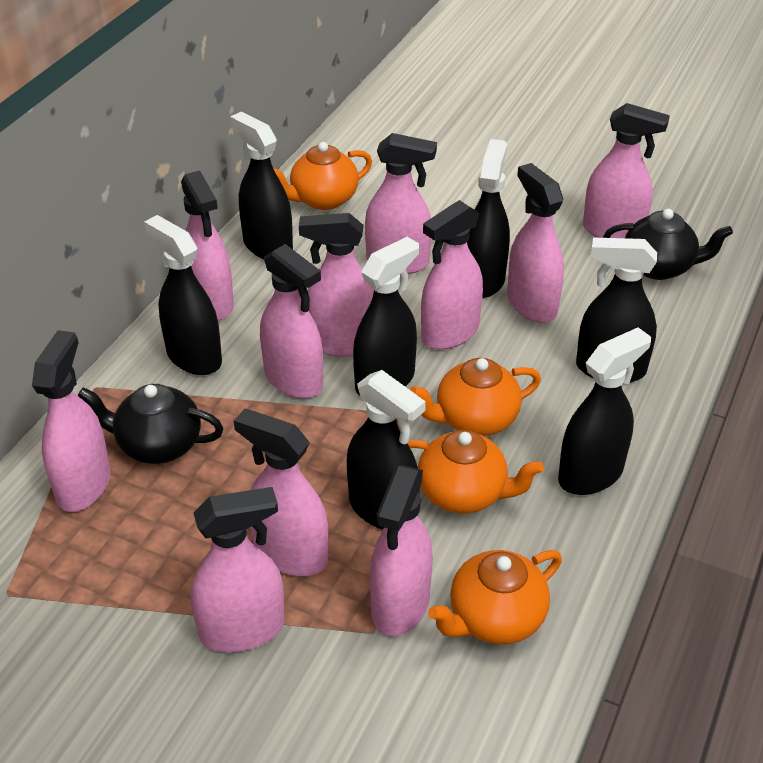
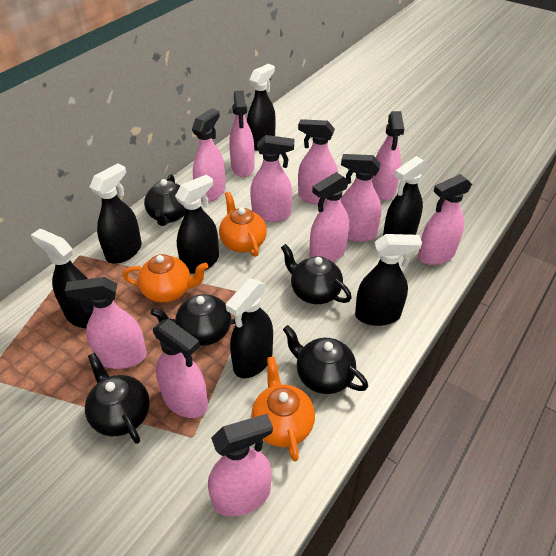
black teapot: 2 -> 5
orange teapot: 4 -> 3

